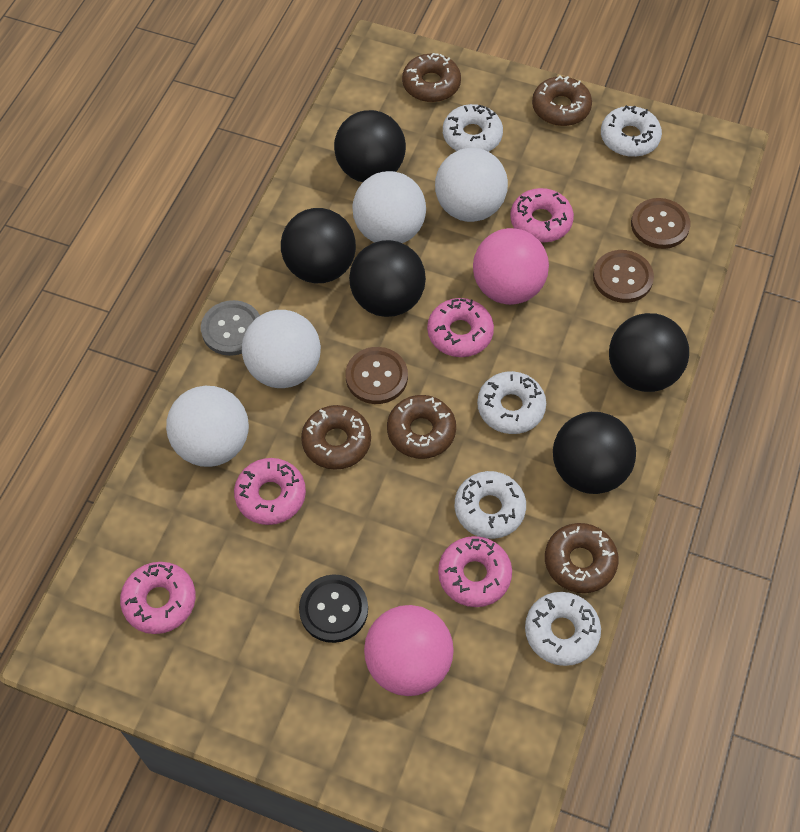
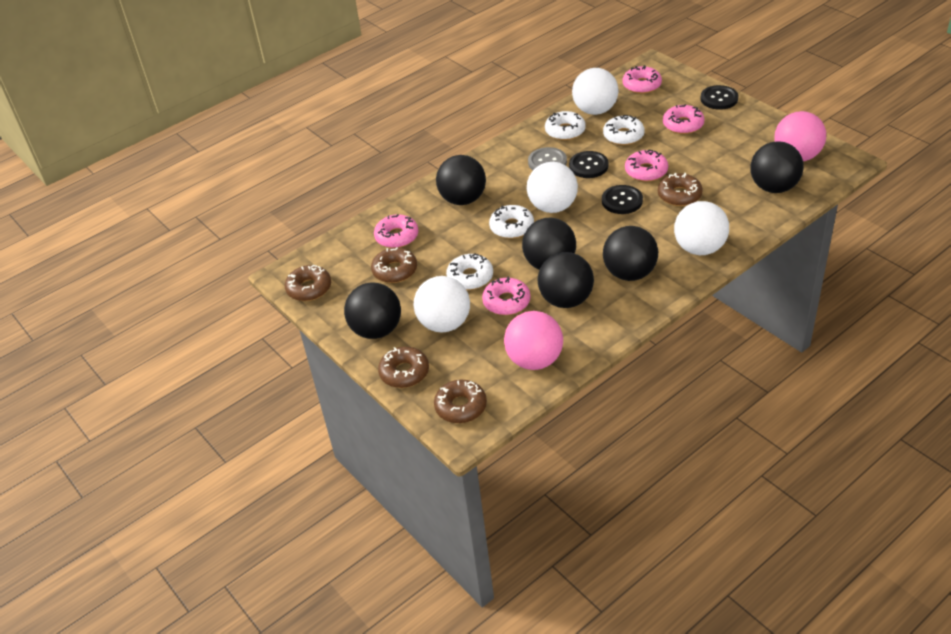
black ball: 5 -> 6
black button: 1 -> 3
brown button: 3 -> 0
white donut: 5 -> 4

